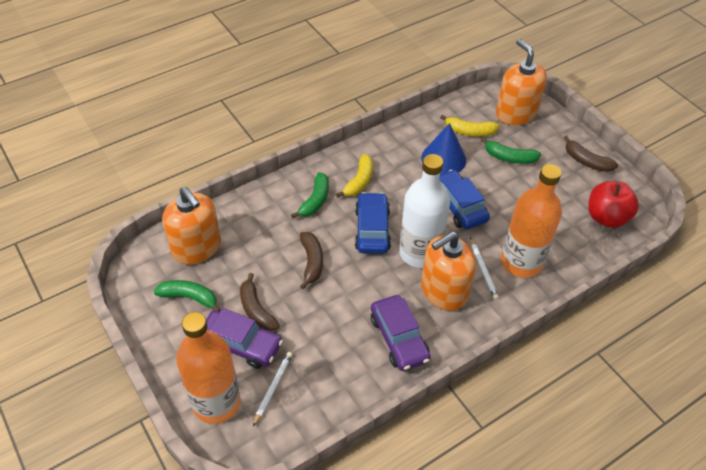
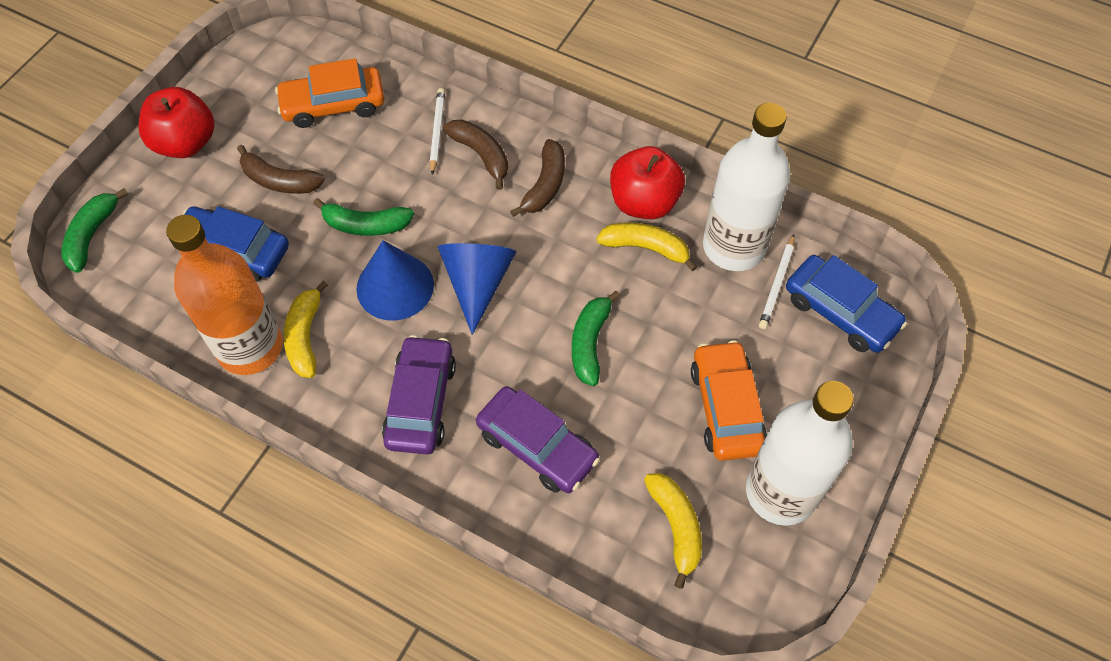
blue cone: 1 -> 2
orange bottle: 2 -> 1
orange car: 0 -> 2
orange soap dispenser: 3 -> 0
red apple: 1 -> 2
white bottle: 1 -> 2
yellow banana: 2 -> 3

